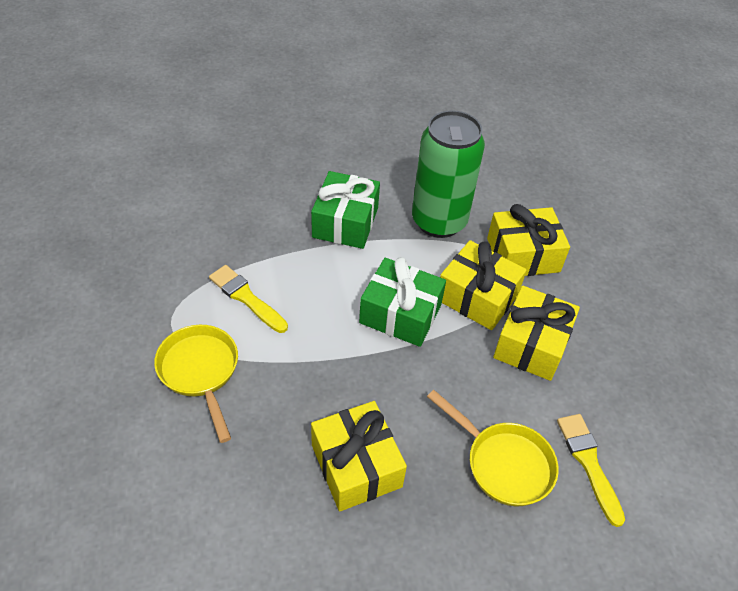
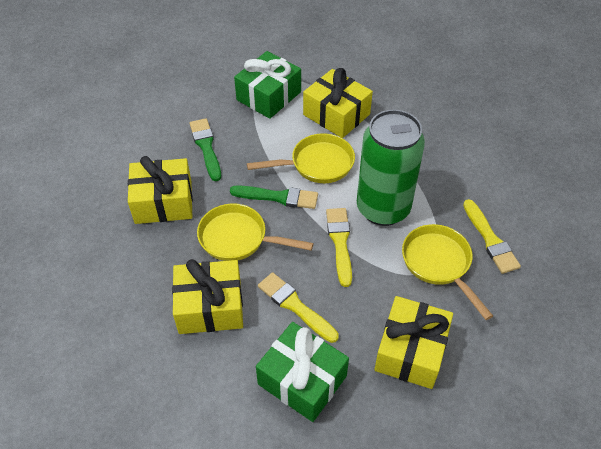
green brush: 0 -> 2
yellow brush: 2 -> 3
yellow pan: 2 -> 3

